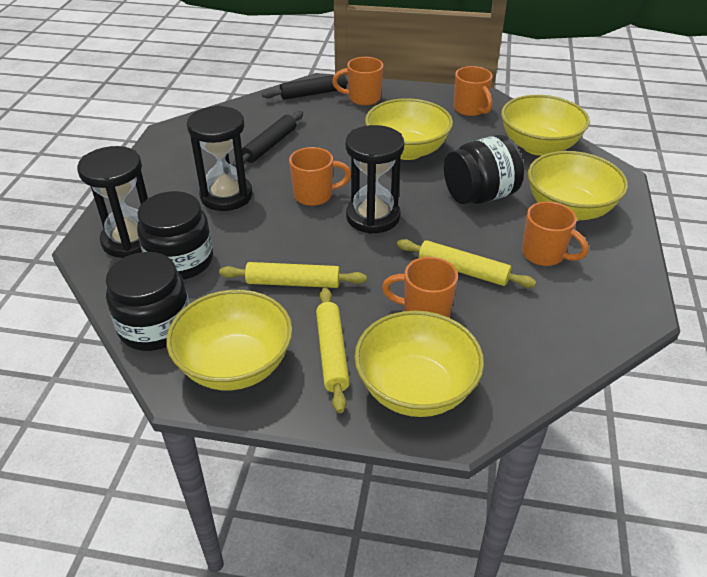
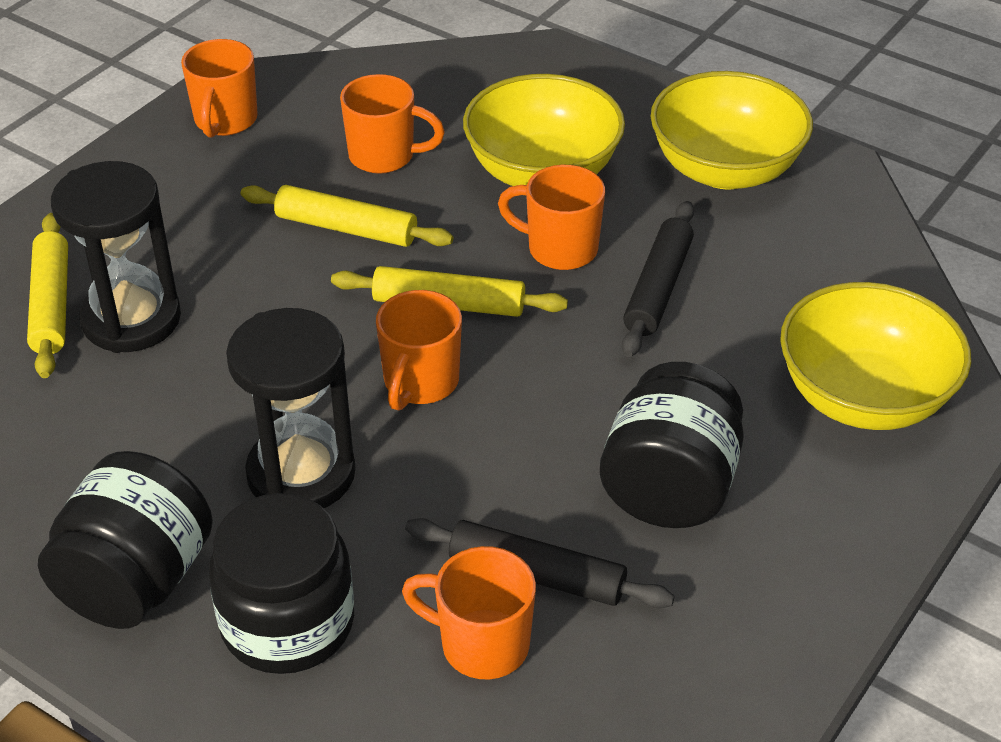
black hourglass: 3 -> 2
yellow bowl: 5 -> 3

